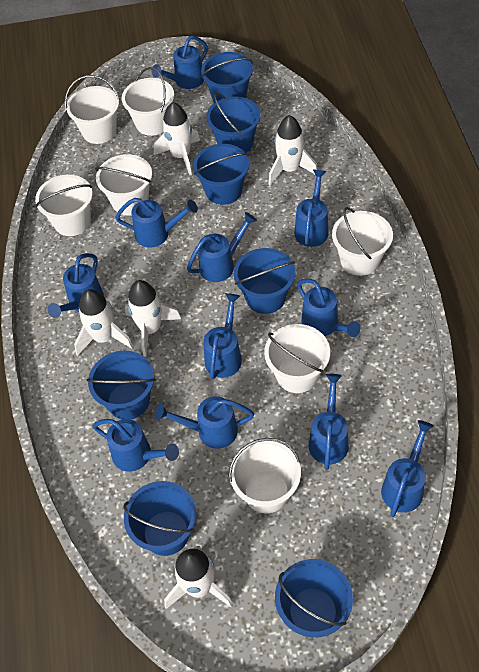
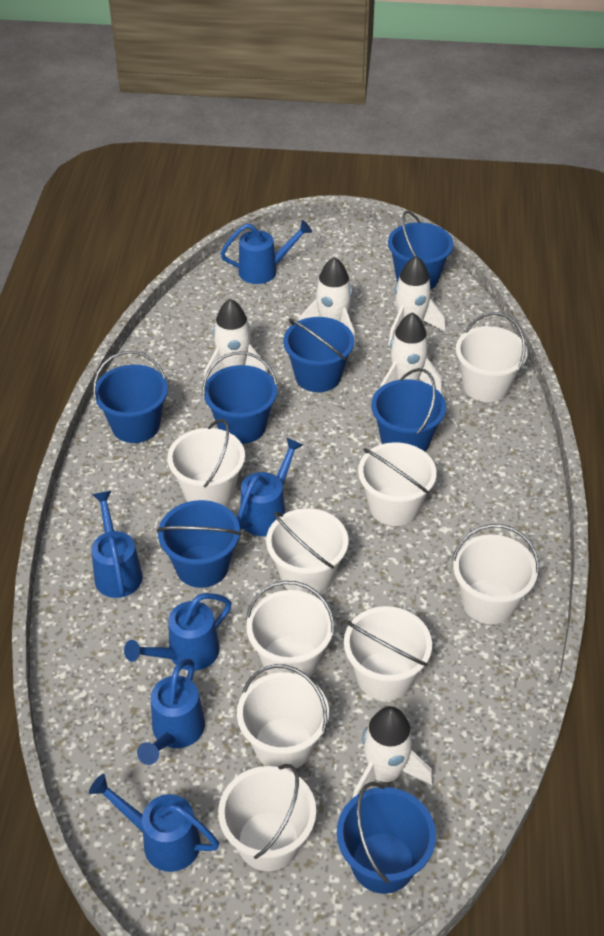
blue watering can: 11 -> 6
white bucket: 7 -> 9

